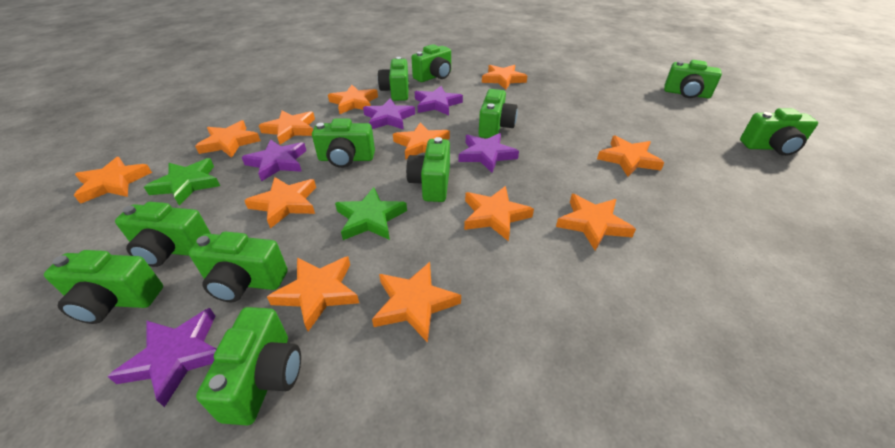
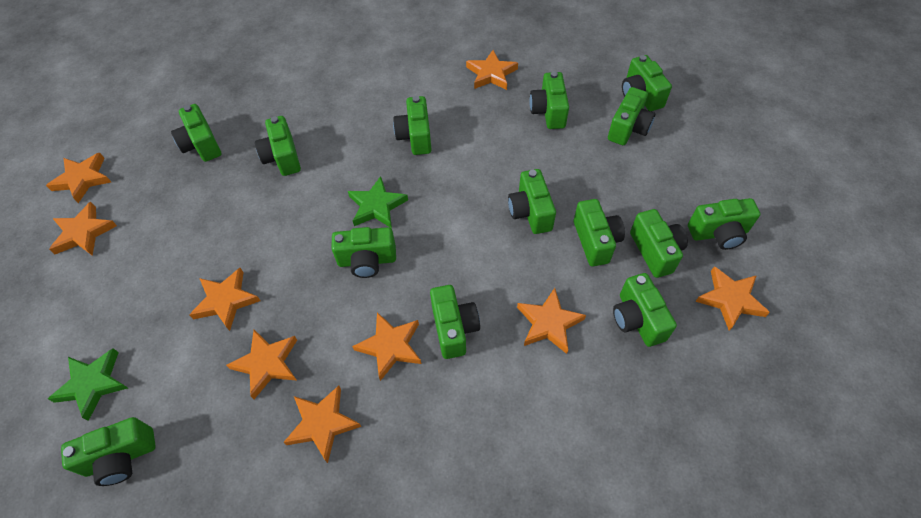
green camera: 11 -> 14
orange star: 12 -> 9
purple star: 5 -> 0

